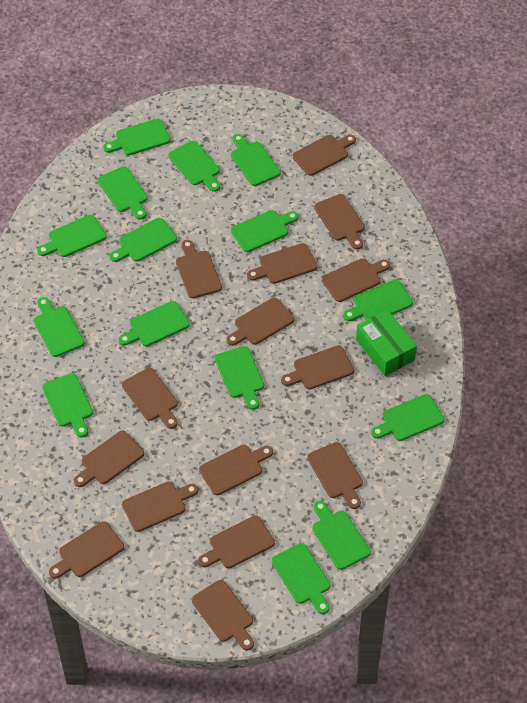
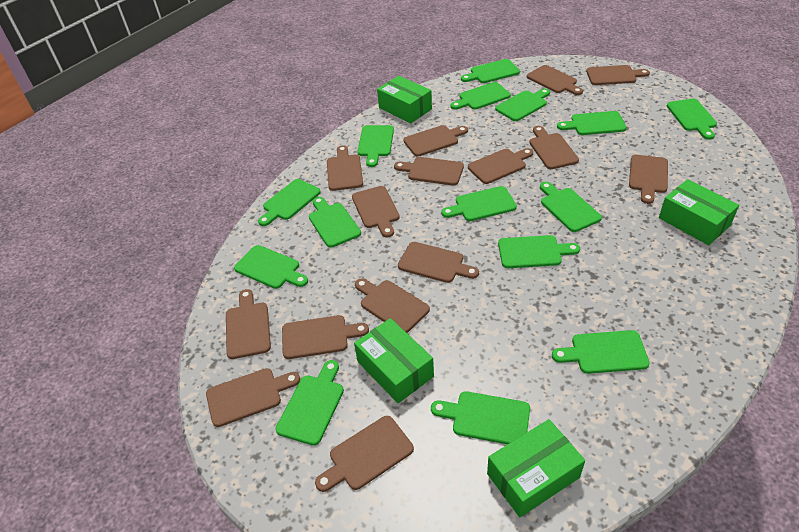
green box: 1 -> 4

